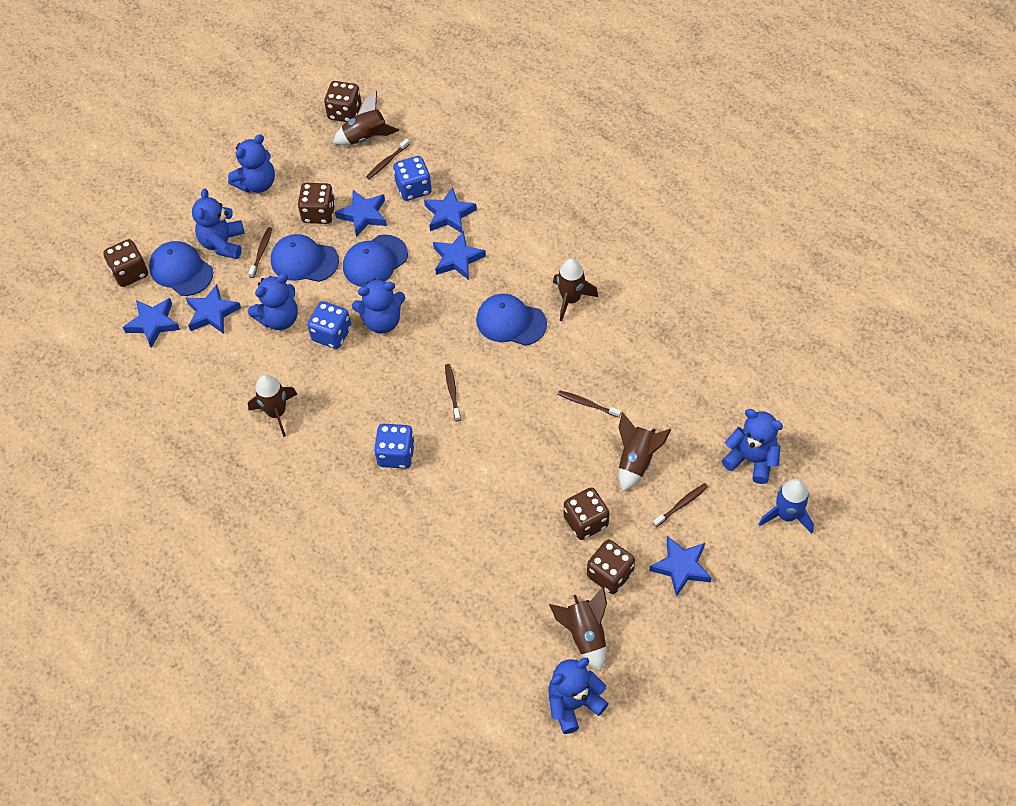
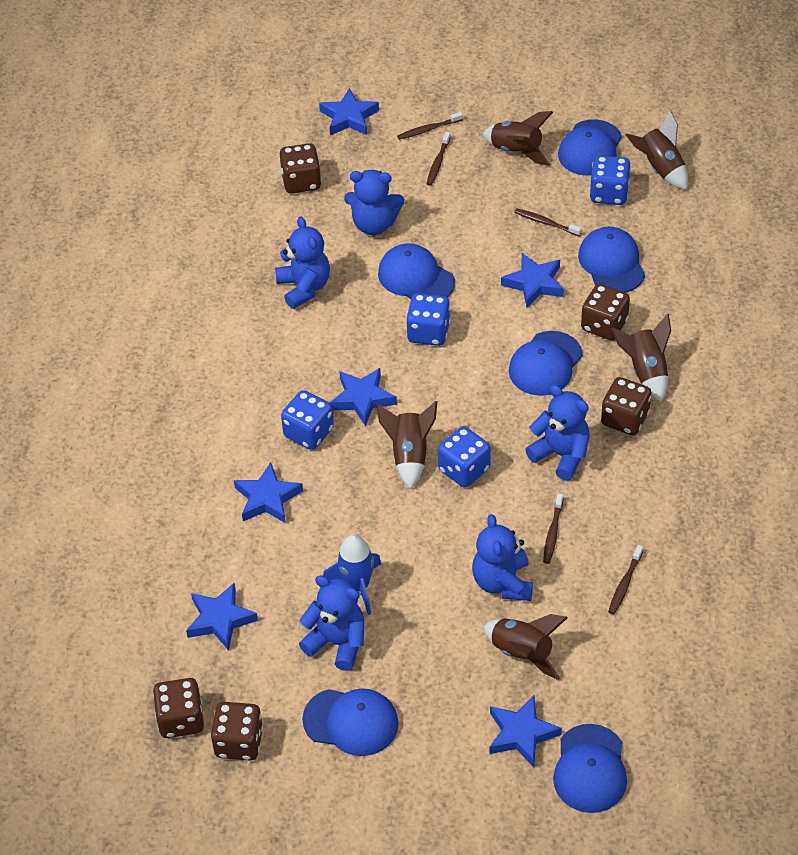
blue cap: 4 -> 6
blue dice: 3 -> 4
blue teddy bear: 6 -> 5

